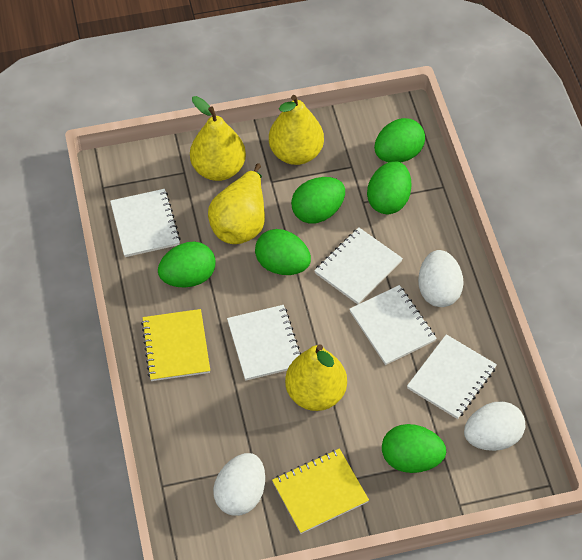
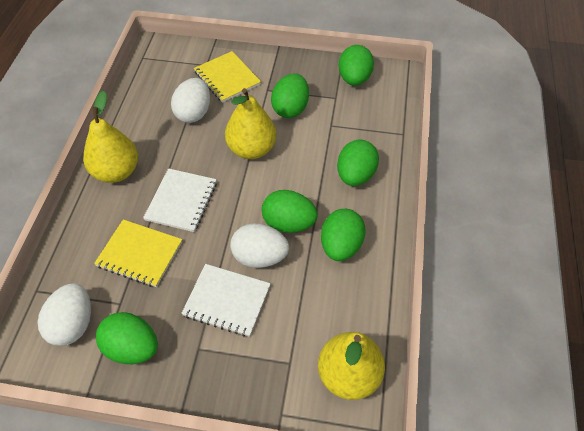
white notebook: 5 -> 2
yellow pear: 4 -> 3

